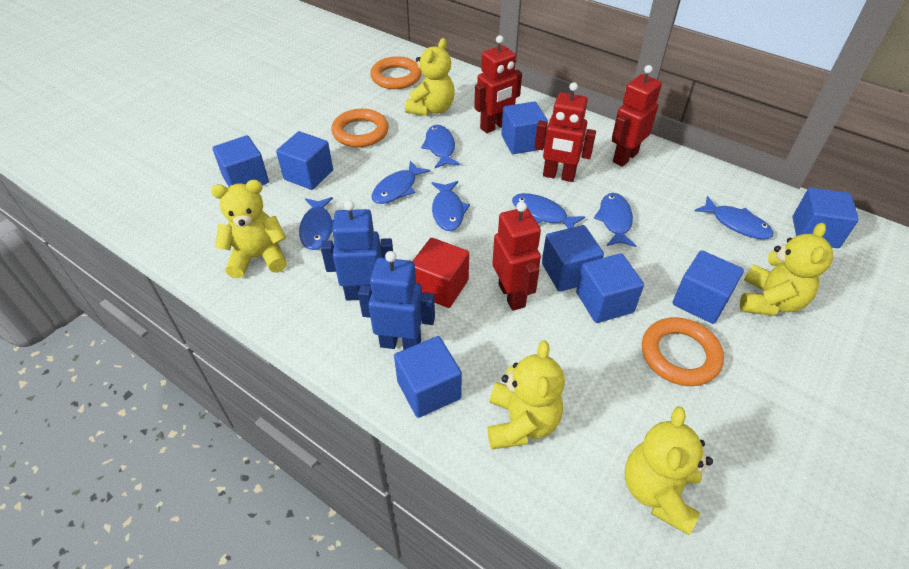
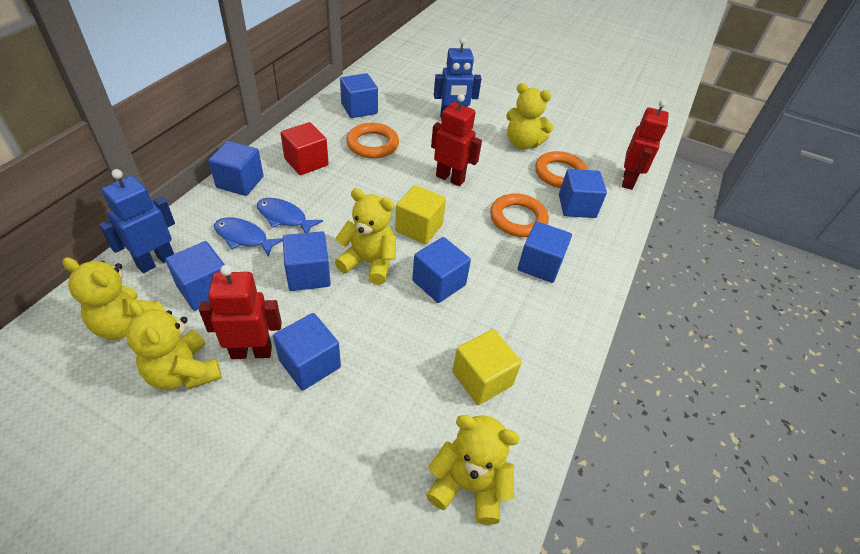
blue fish: 7 -> 2
red robot: 4 -> 3
yellow cube: 0 -> 2

